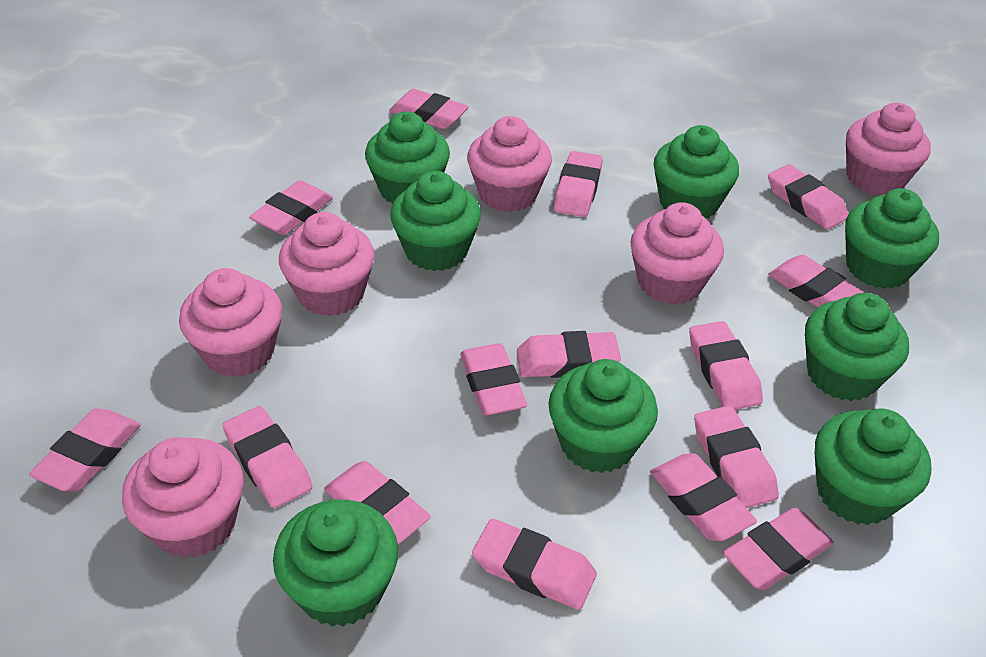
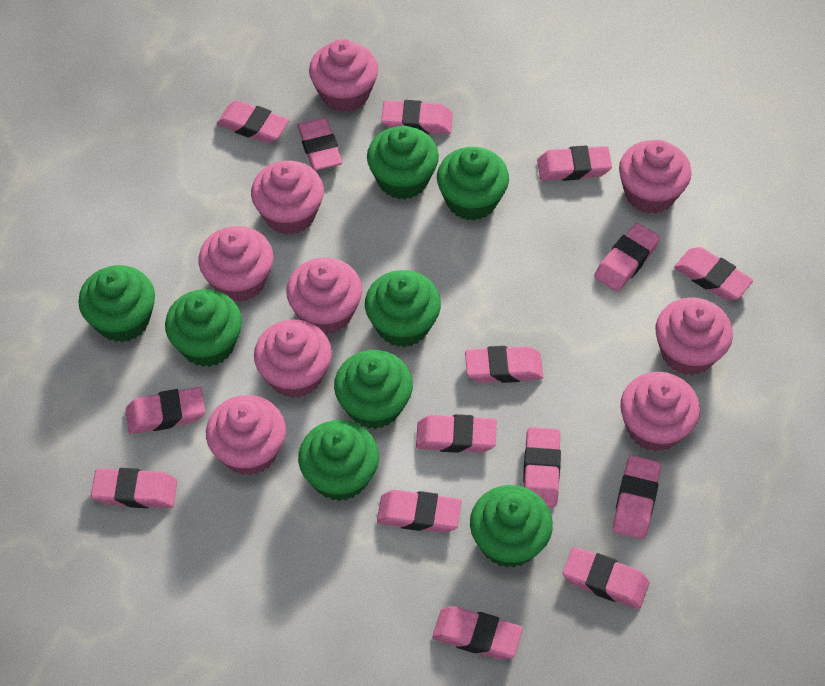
pink cupcake: 6 -> 9

